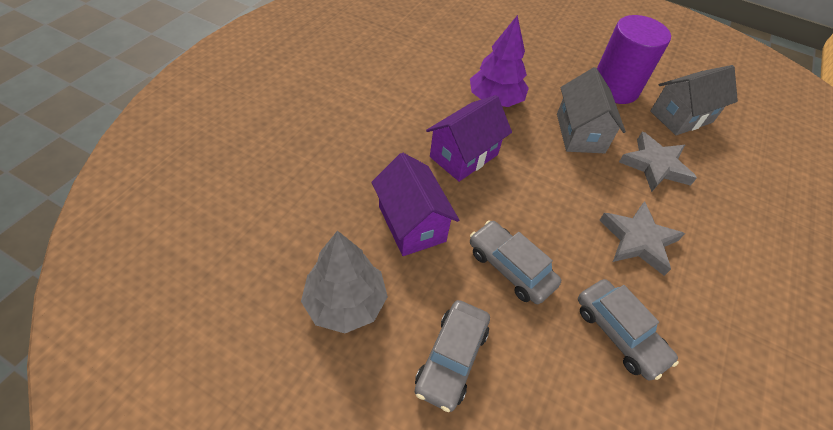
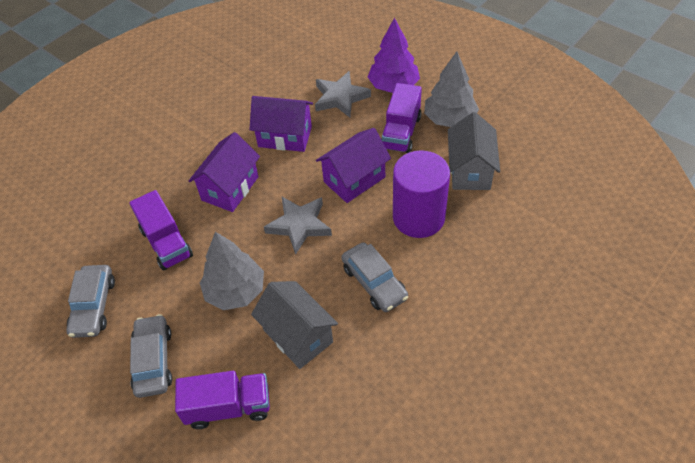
grey tree: 1 -> 2
purple house: 2 -> 3
purple truck: 0 -> 3

